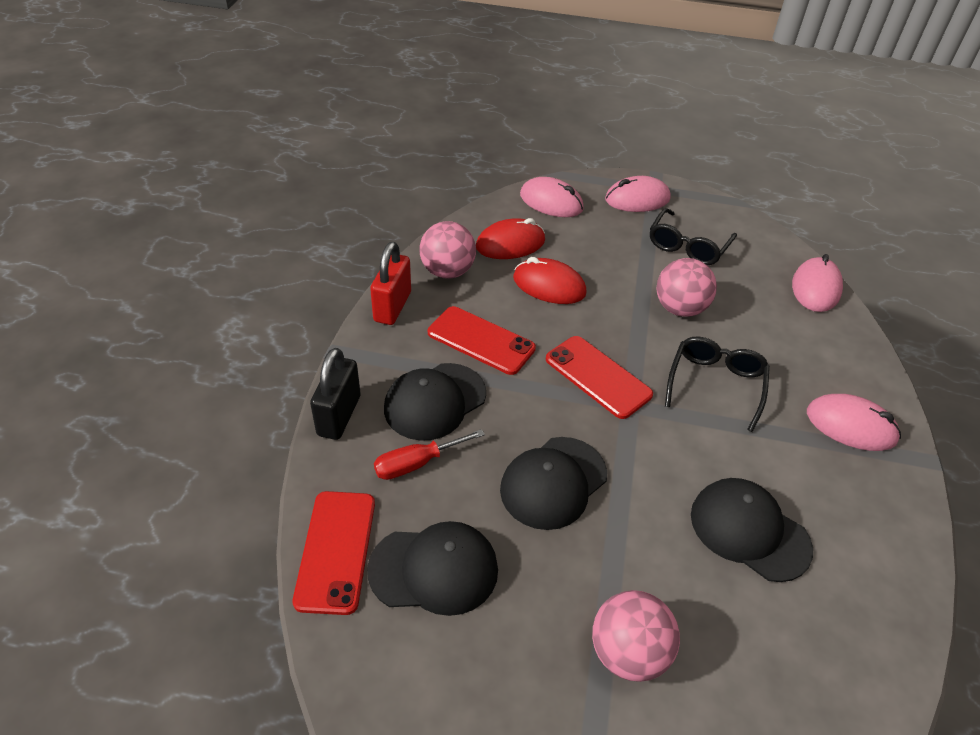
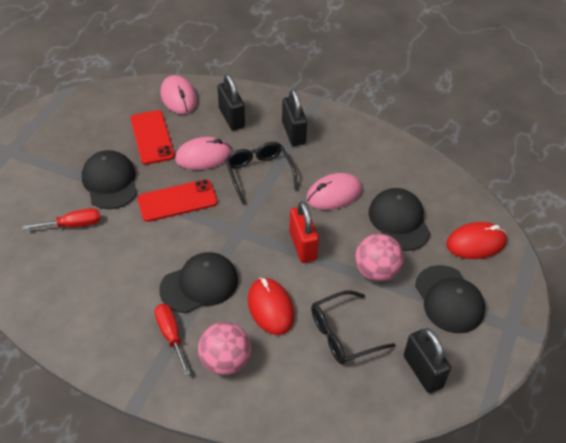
black padlock: 1 -> 3
pink ball: 3 -> 2
pink mouse: 4 -> 3
red phone: 3 -> 2
red screwdriver: 1 -> 2

